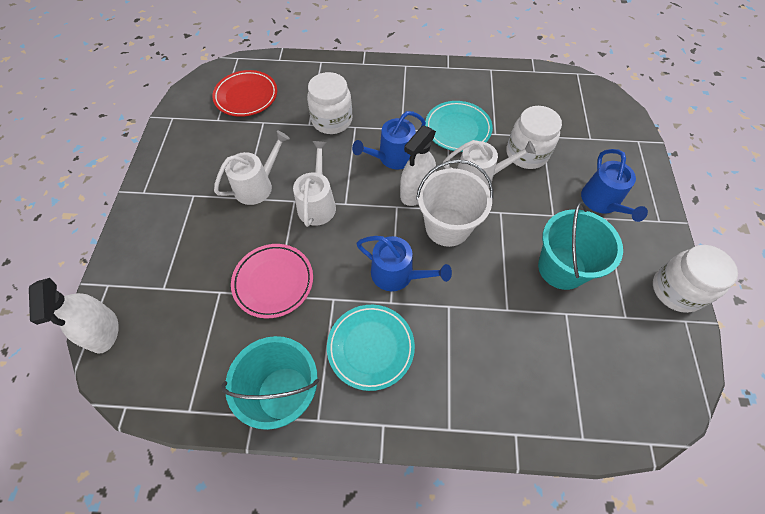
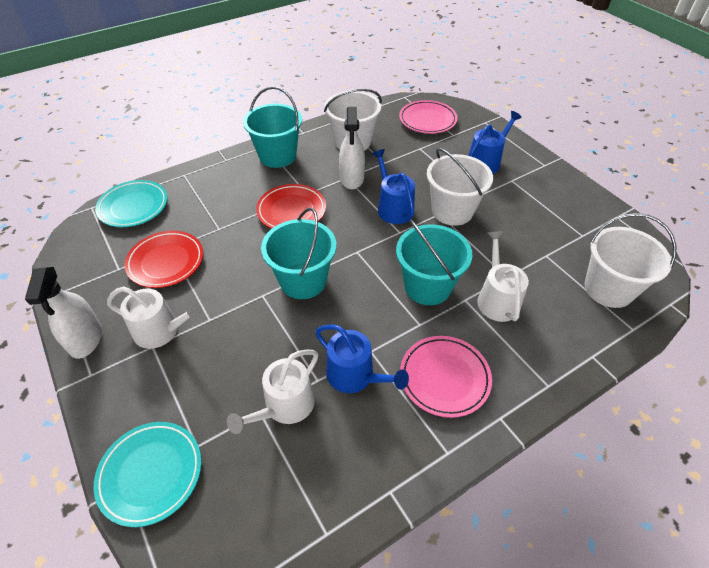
pink plate: 1 -> 2
red plate: 1 -> 2
turquoise bucket: 2 -> 3
white bucket: 1 -> 3
white jar: 3 -> 0

